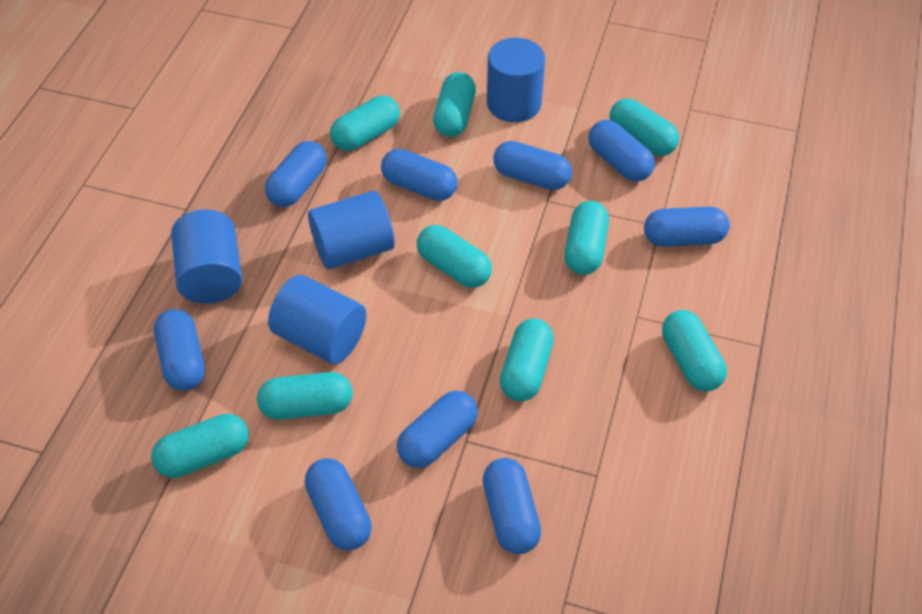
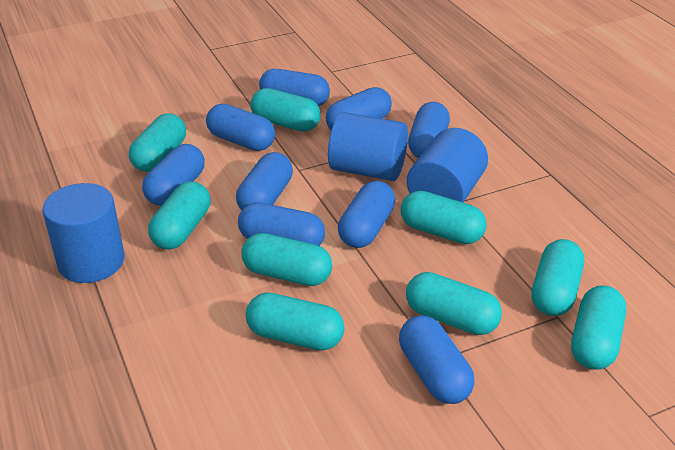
blue cylinder: 4 -> 3

